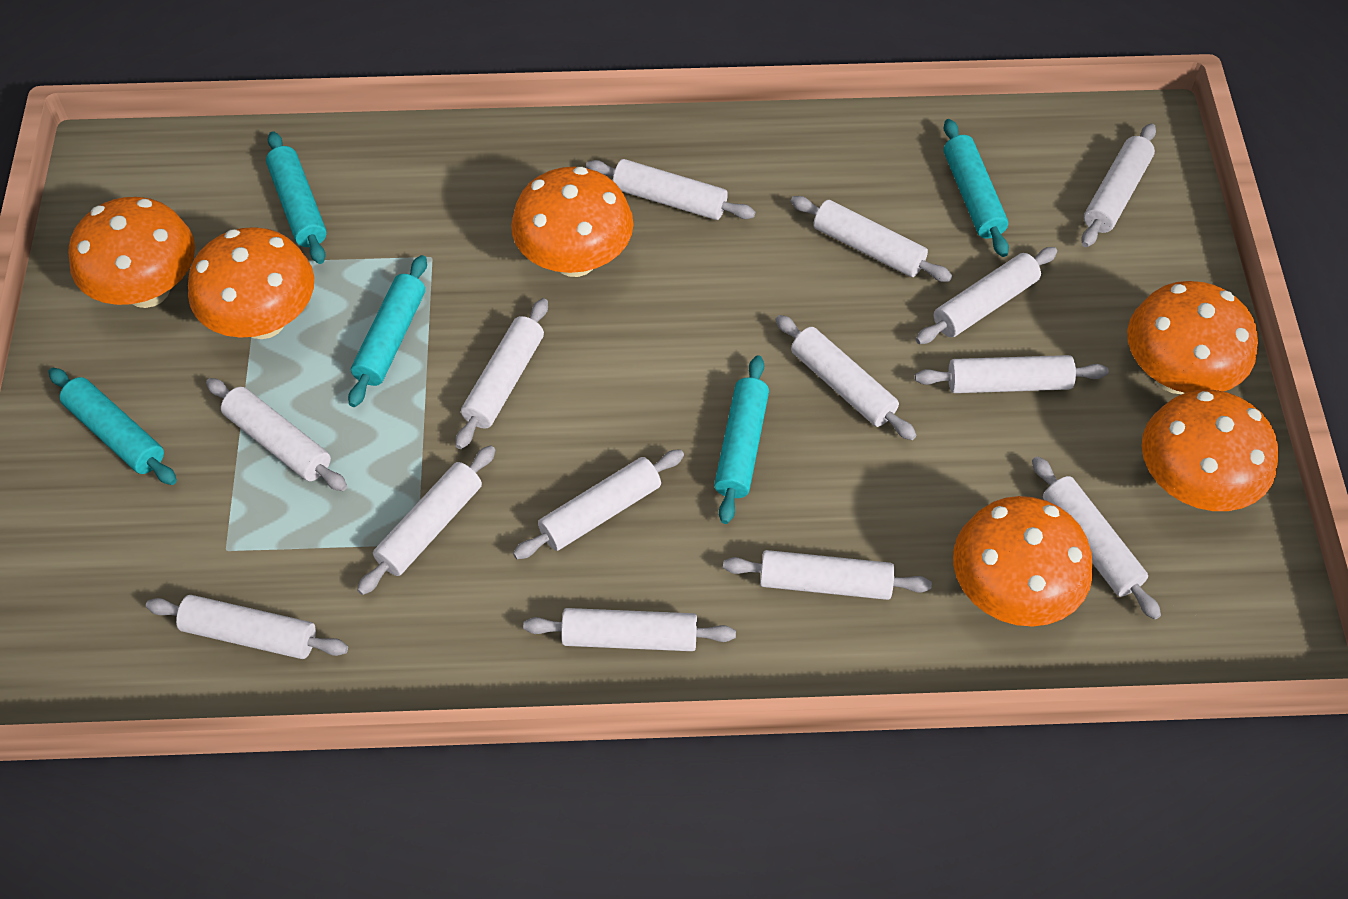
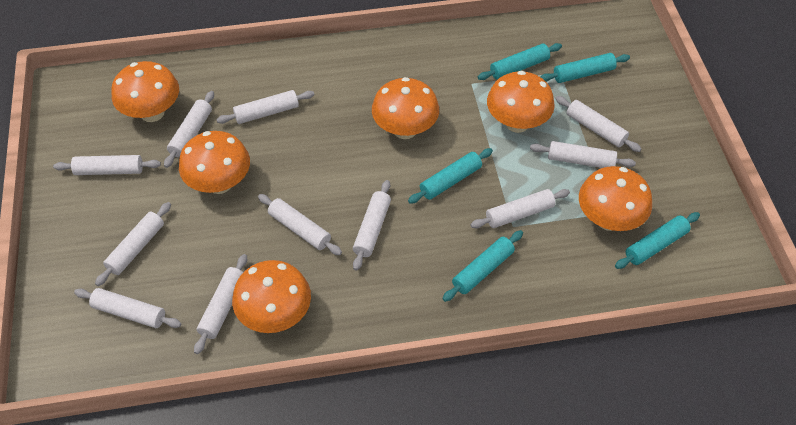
white rolling pin: 14 -> 11

